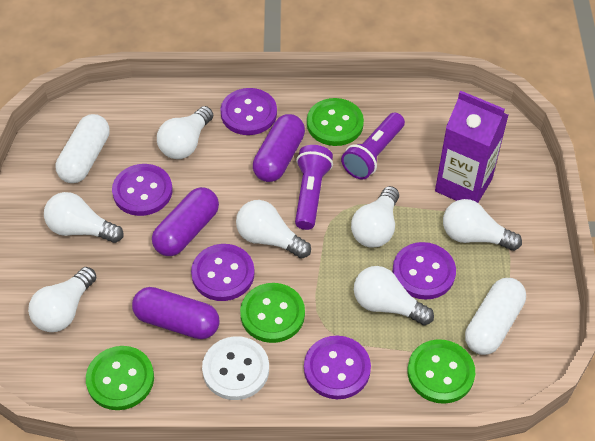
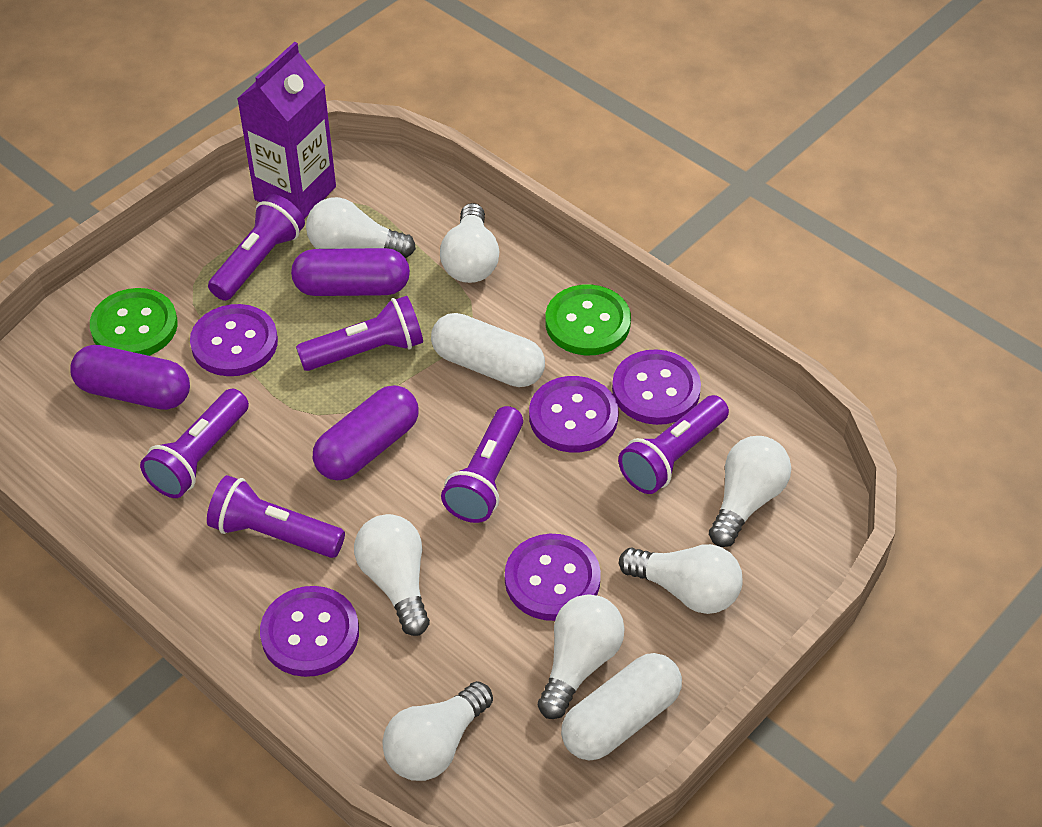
green button: 4 -> 2
purple flashlight: 2 -> 6
white button: 1 -> 0

